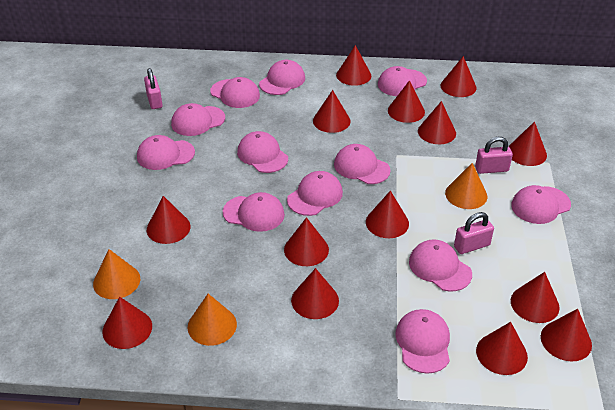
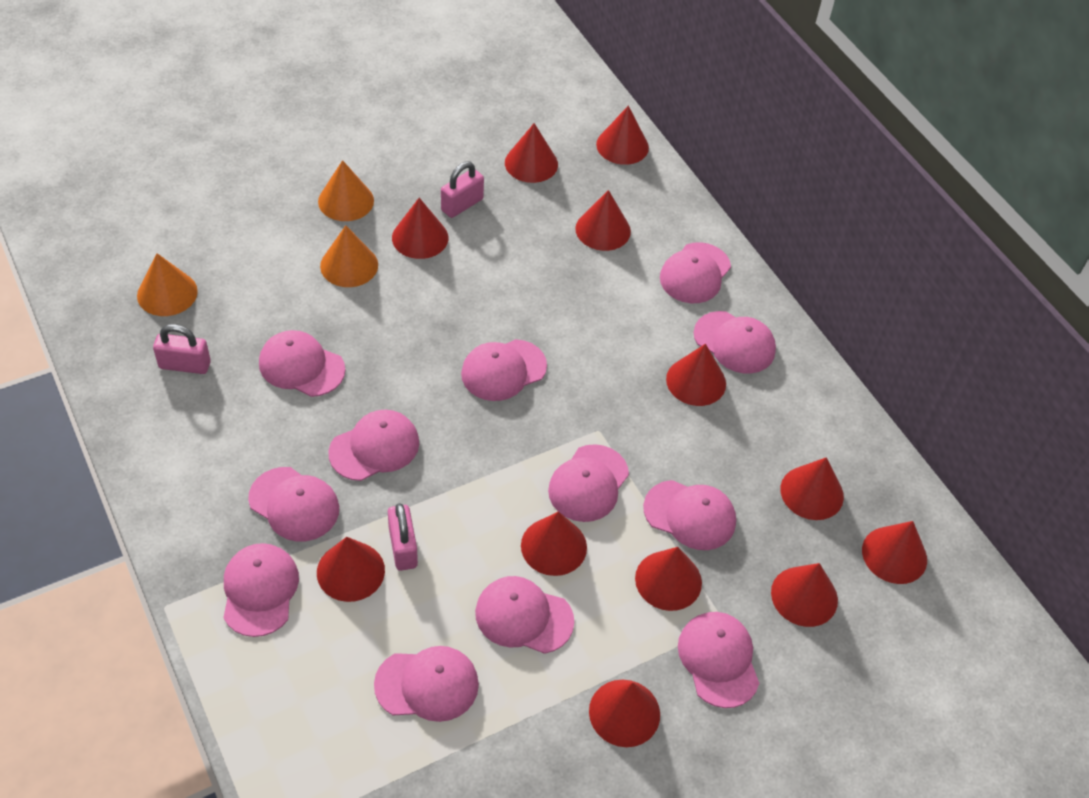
red cone: 14 -> 12

